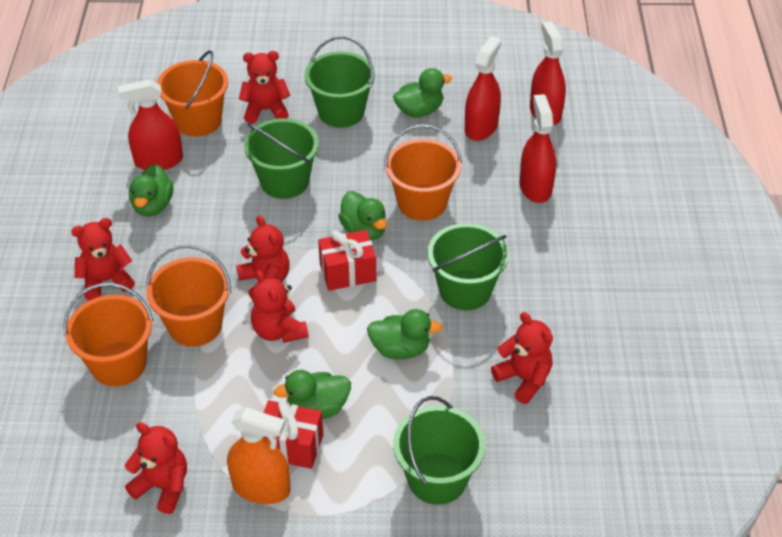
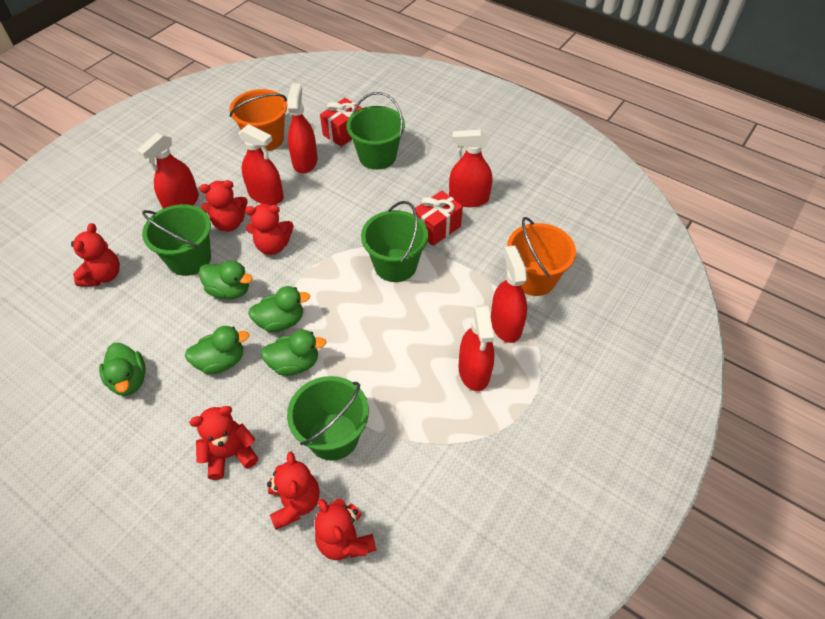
orange bucket: 4 -> 2
orange spray bottle: 1 -> 0
red spray bottle: 4 -> 6

